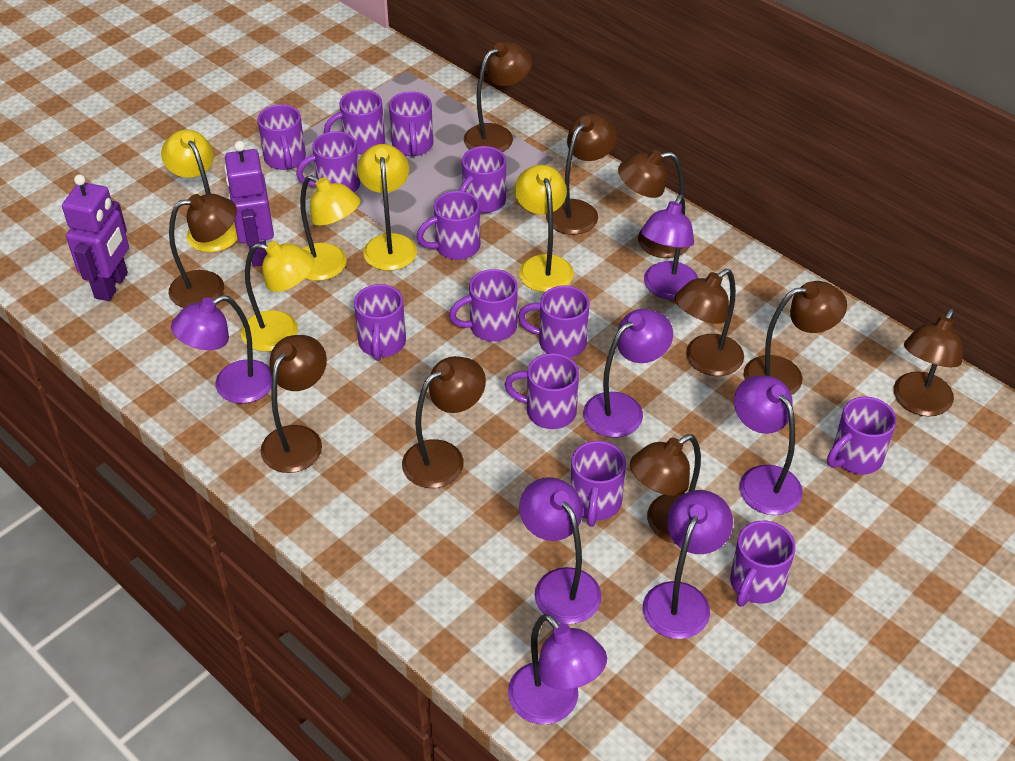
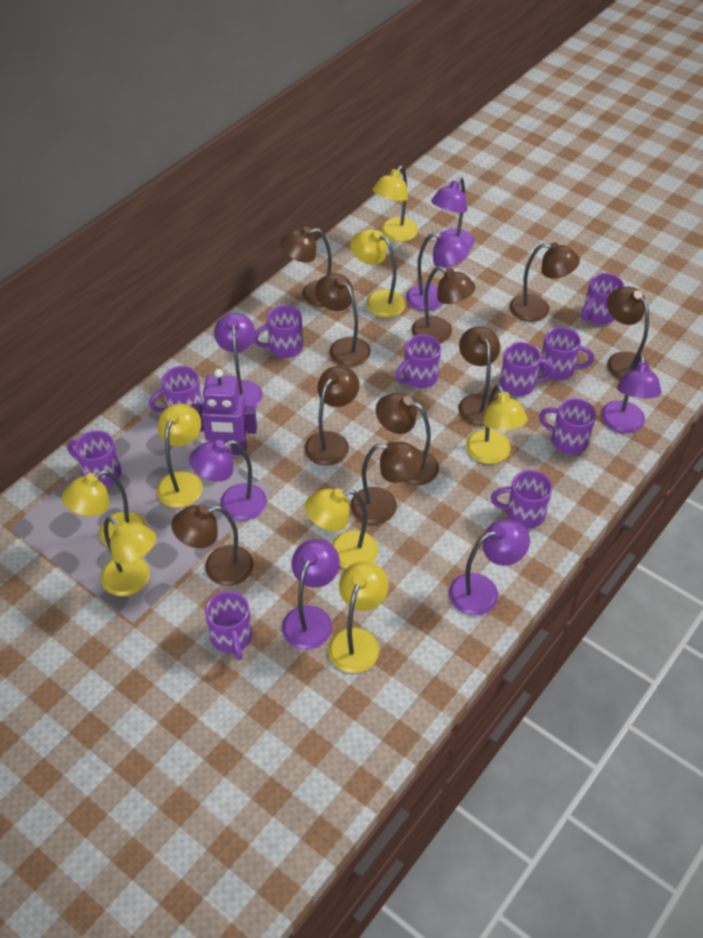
purple mug: 13 -> 10
purple robot: 2 -> 1
yellow lamp: 5 -> 8

